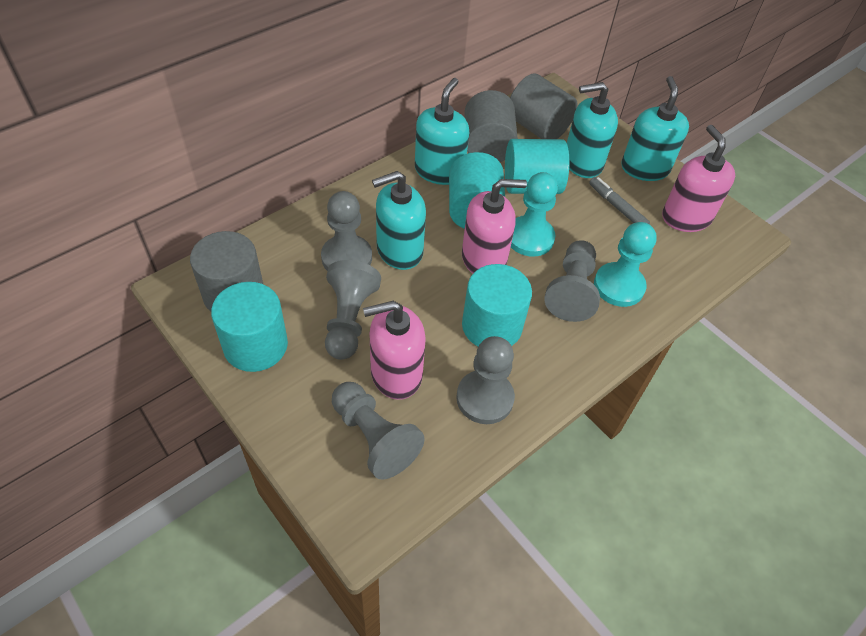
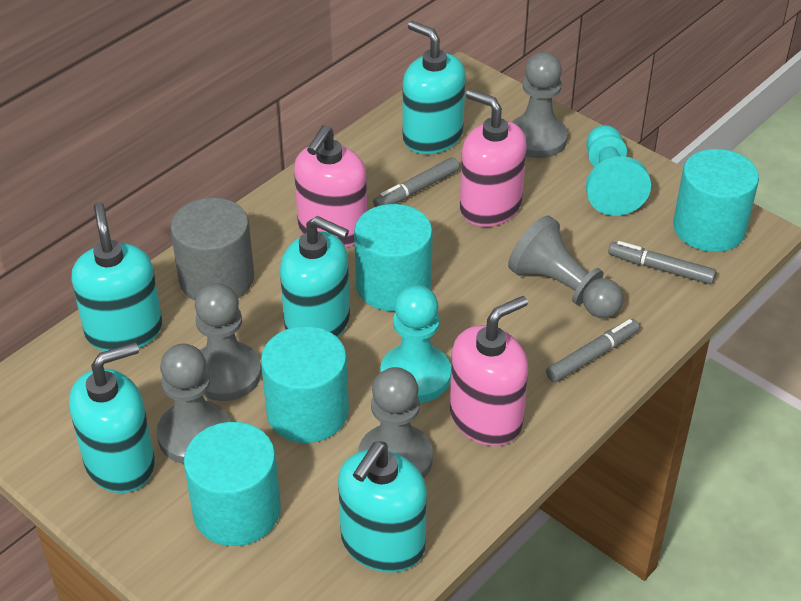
grey cylinder: 3 -> 1
grey marker: 1 -> 3
turquoise soap dispenser: 4 -> 5

